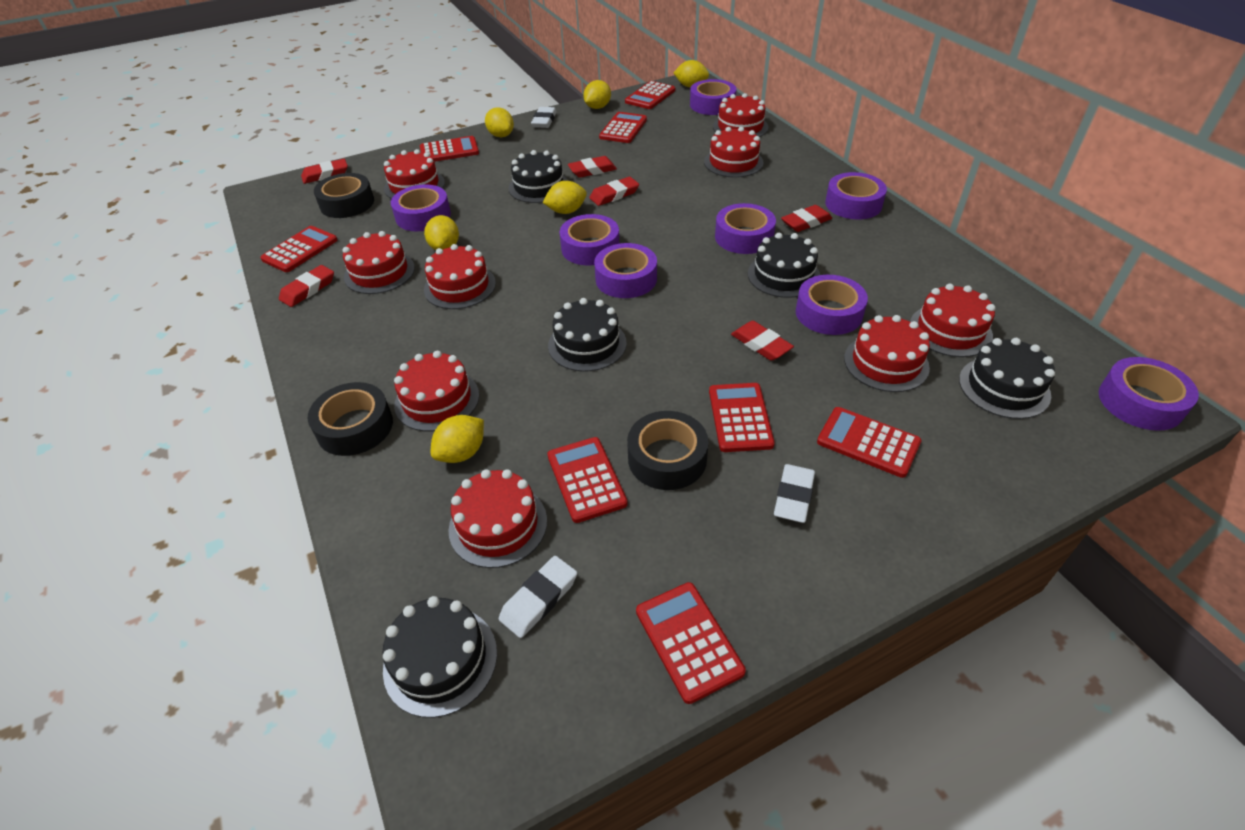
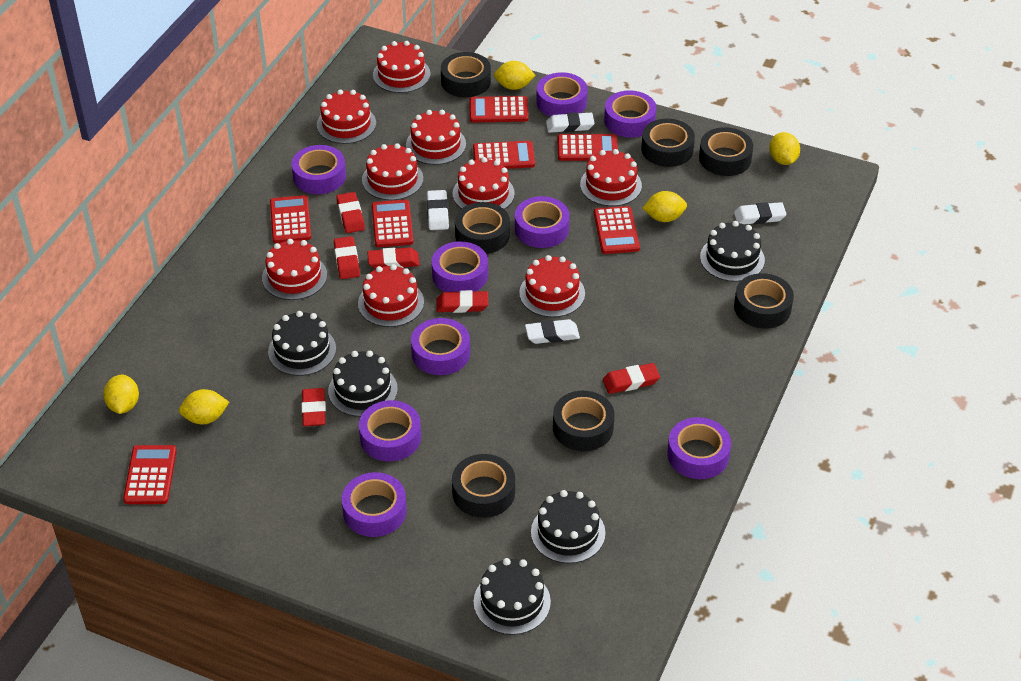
black tape: 3 -> 7
purple tape: 8 -> 9
red calculator: 8 -> 7
white eraser: 3 -> 4
yellow lemon: 6 -> 5

